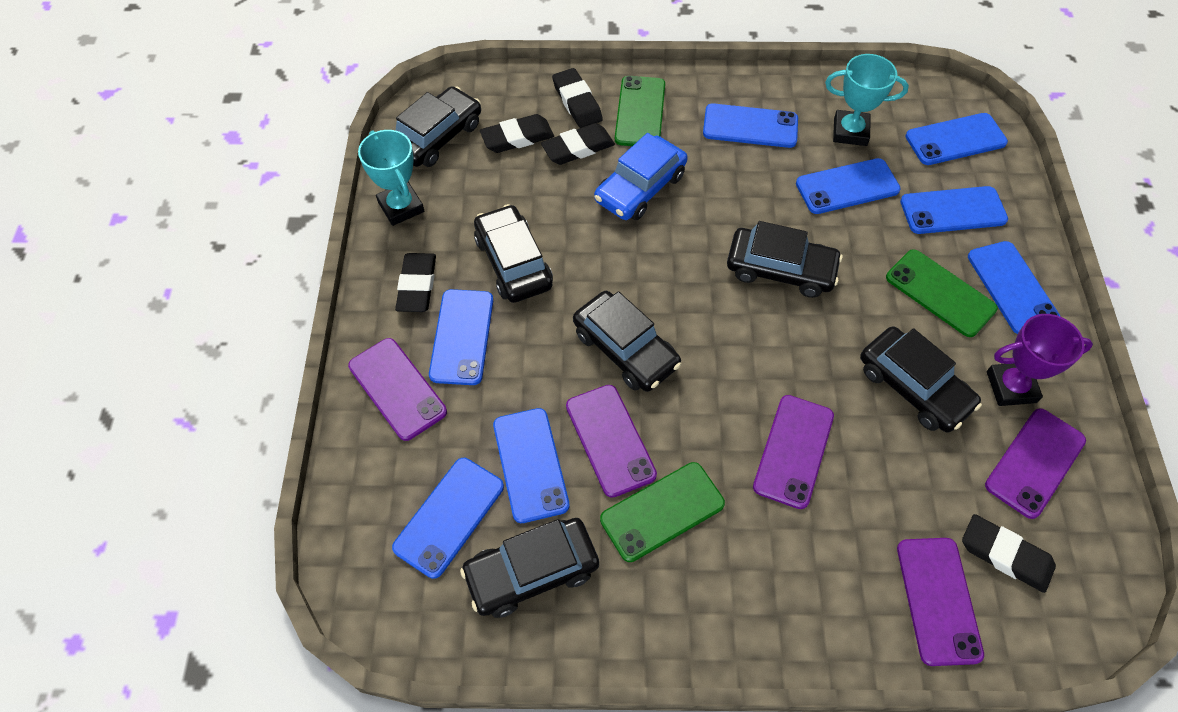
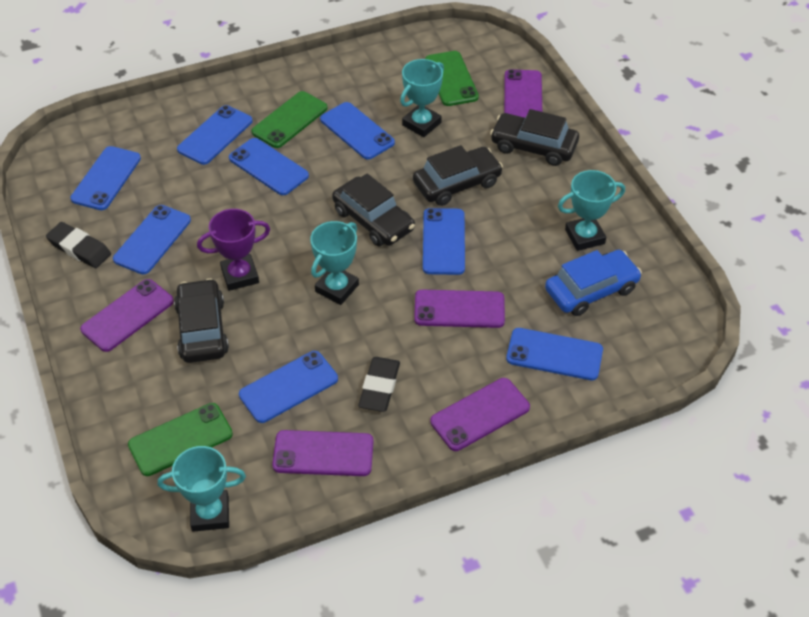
black car: 6 -> 4
black eraser: 5 -> 2
turquoise trophy: 2 -> 4

